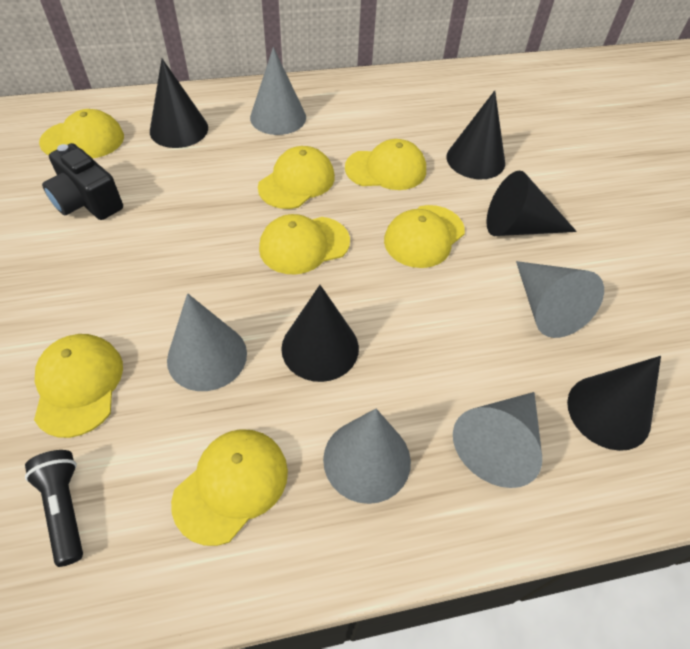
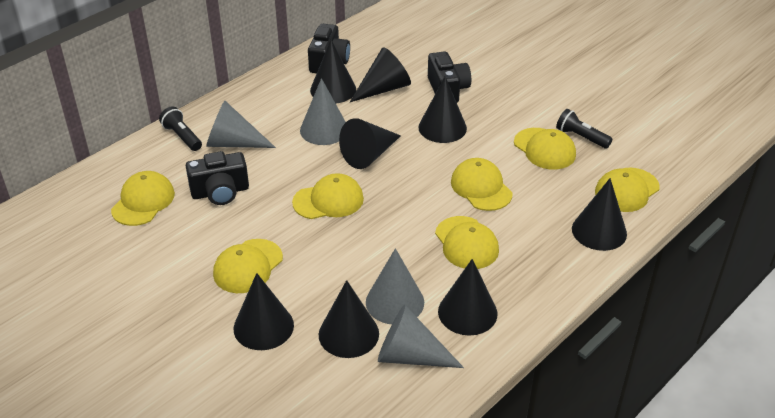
black camera: 1 -> 3
black cone: 5 -> 8
black flashlight: 1 -> 2
grey cone: 5 -> 4

